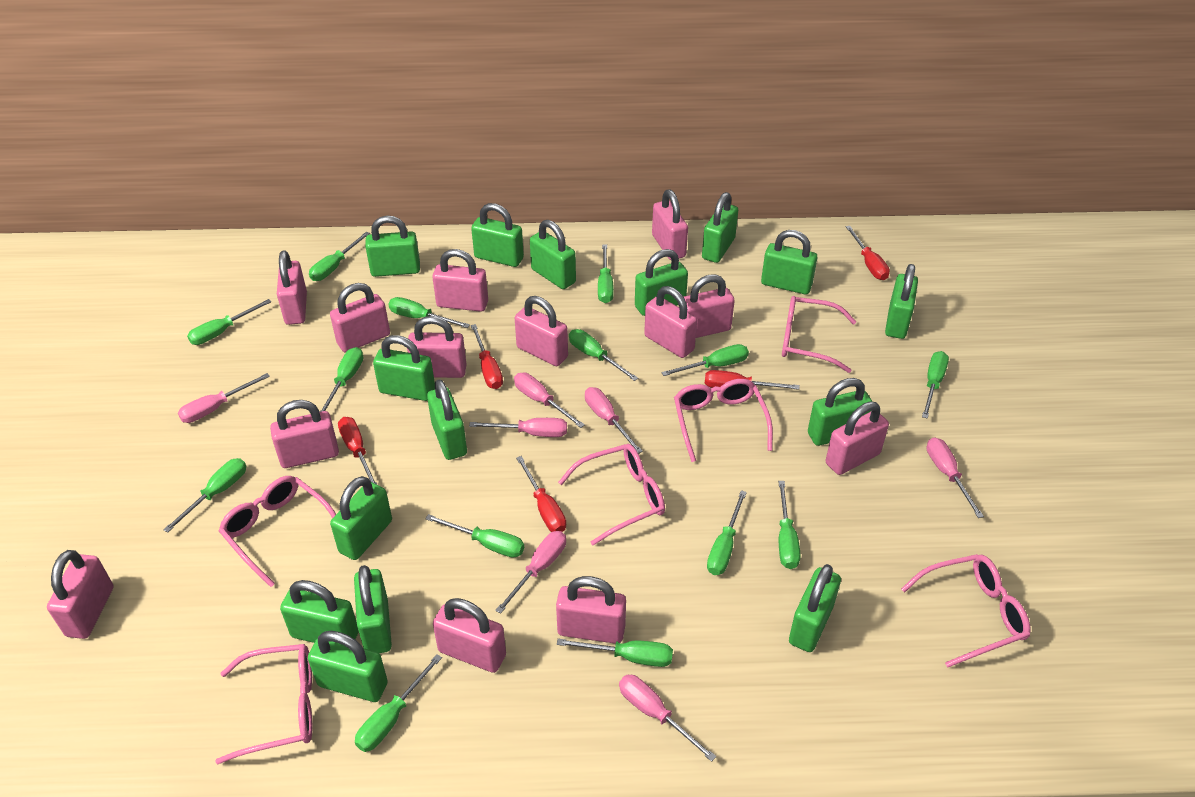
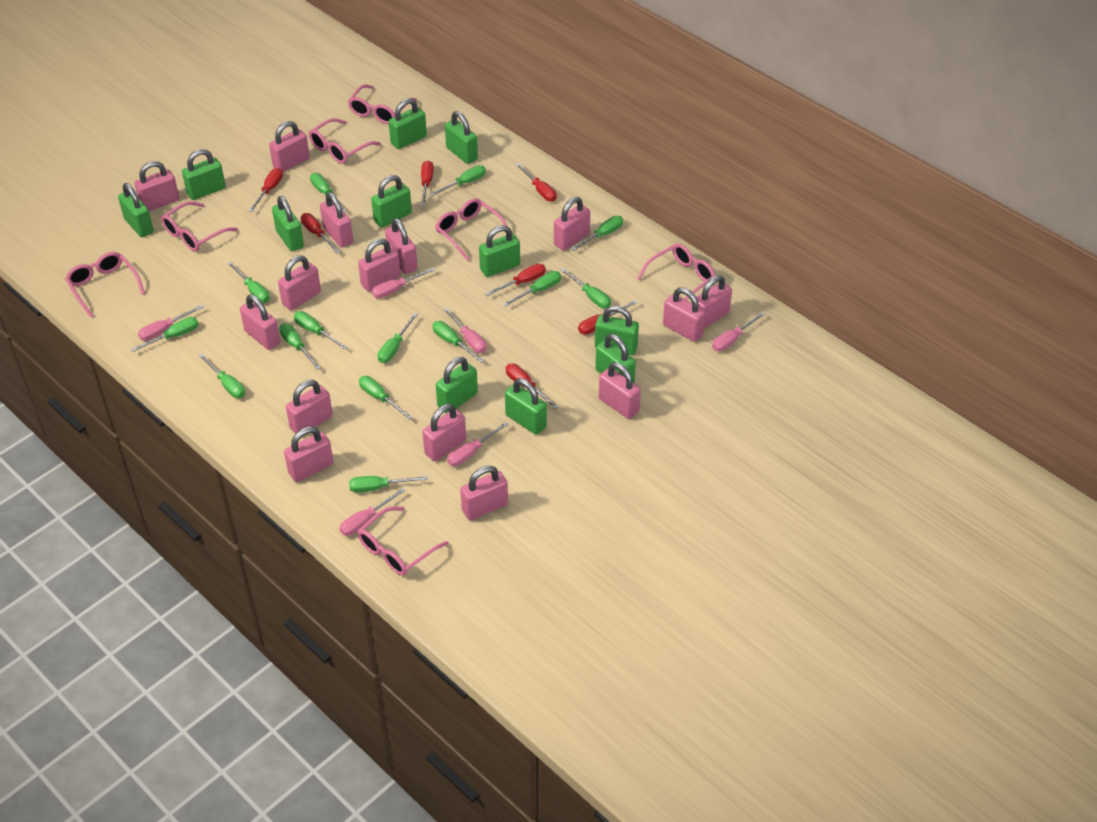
green padlock: 15 -> 11
pink glasses: 6 -> 7
pink padlock: 13 -> 15
pink screwdriver: 7 -> 6
red screwdriver: 5 -> 7

